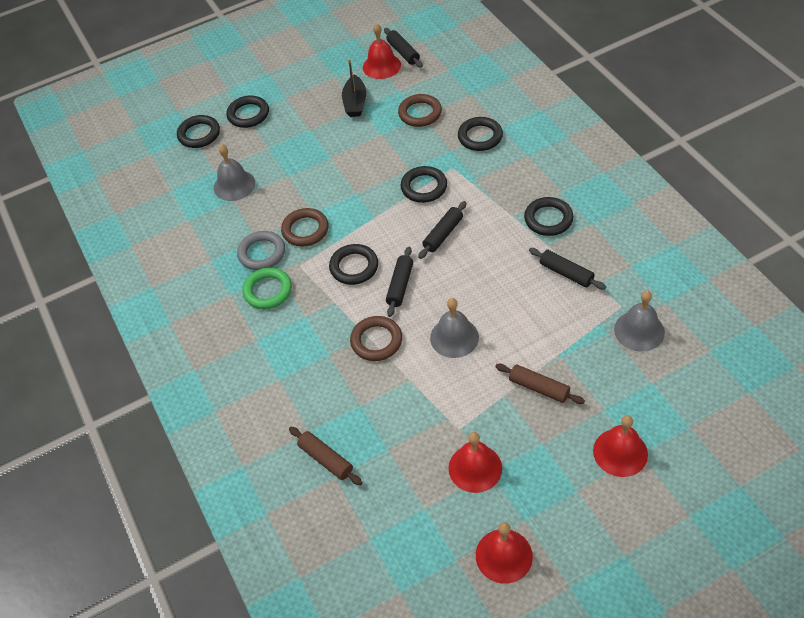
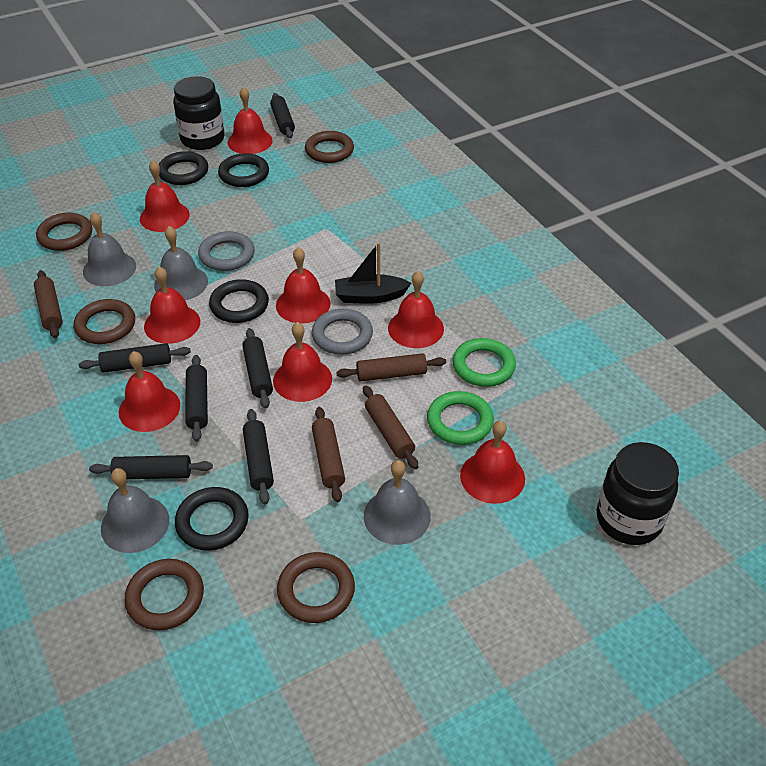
black jar: 0 -> 2
black ring: 6 -> 4
black rolling pin: 4 -> 6
brown ring: 3 -> 5
brown rolling pin: 2 -> 4
green ring: 1 -> 2
grey bell: 3 -> 4
grey ring: 1 -> 2
red bell: 4 -> 8

